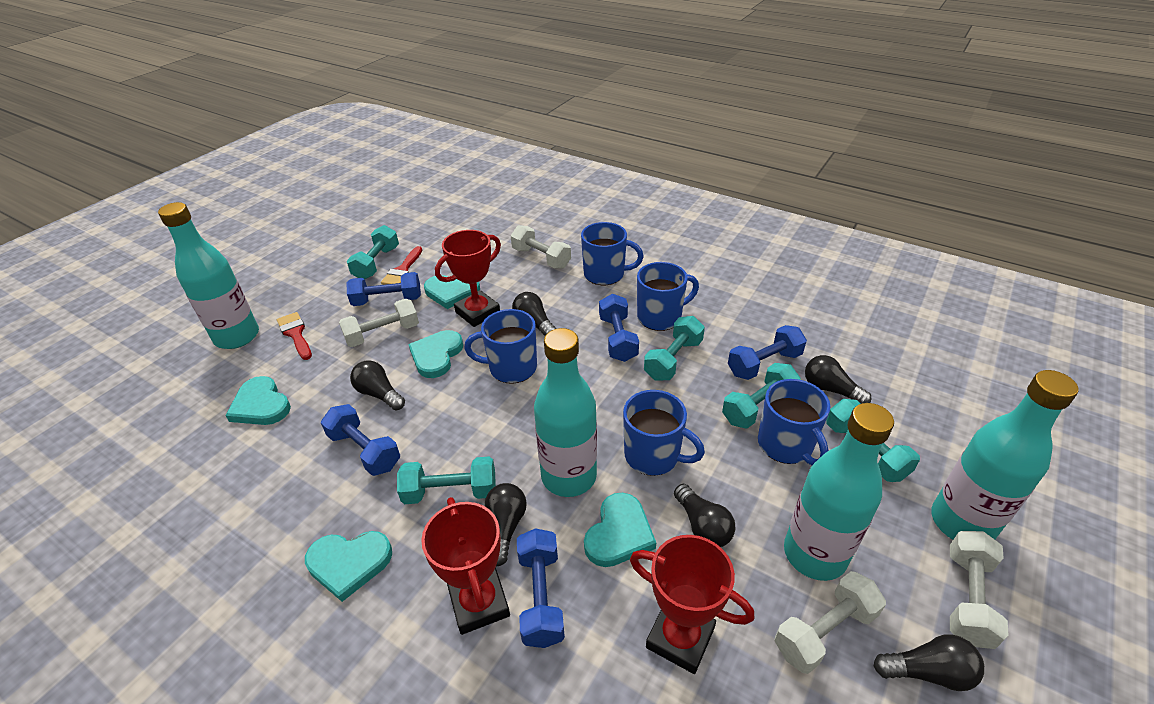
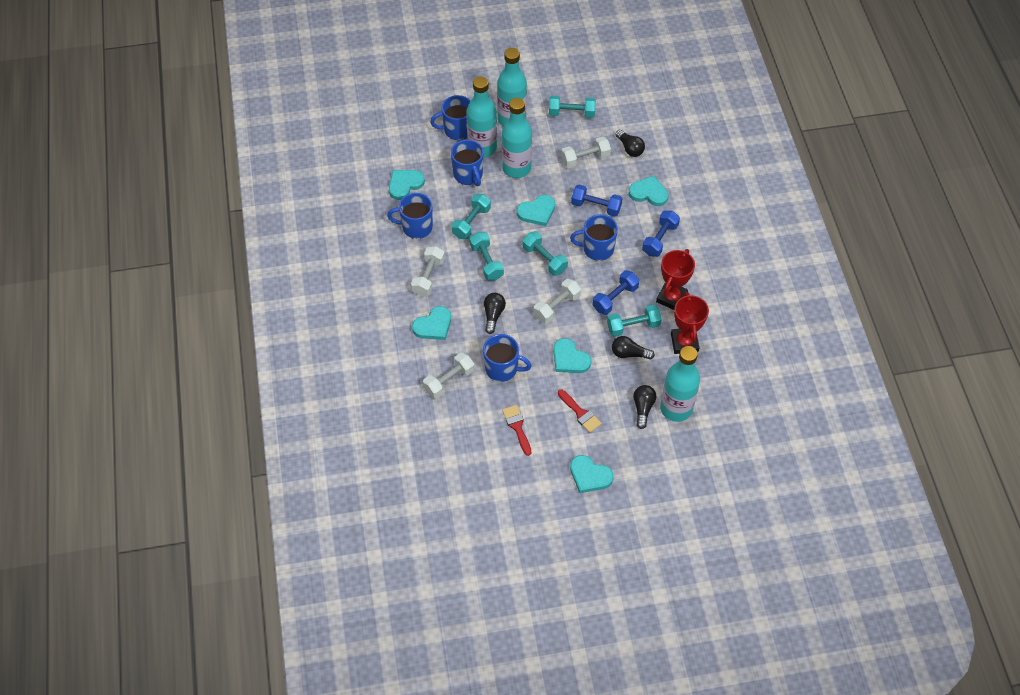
black light bulb: 6 -> 4
blue dumbbell: 5 -> 3
red trophy: 3 -> 2
turquoise heart: 5 -> 6

